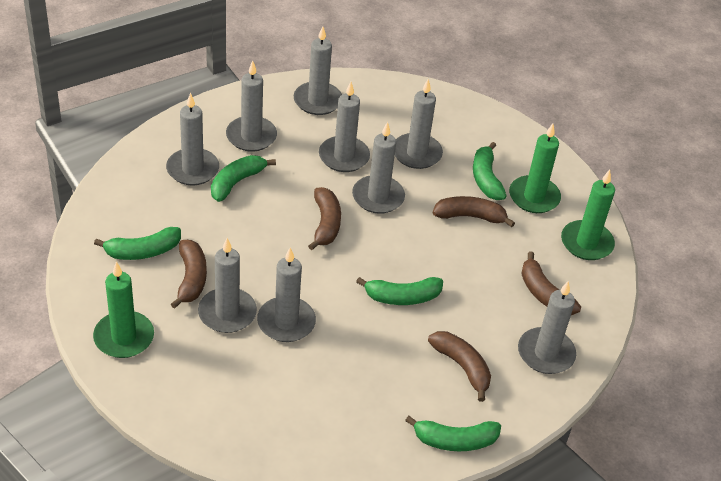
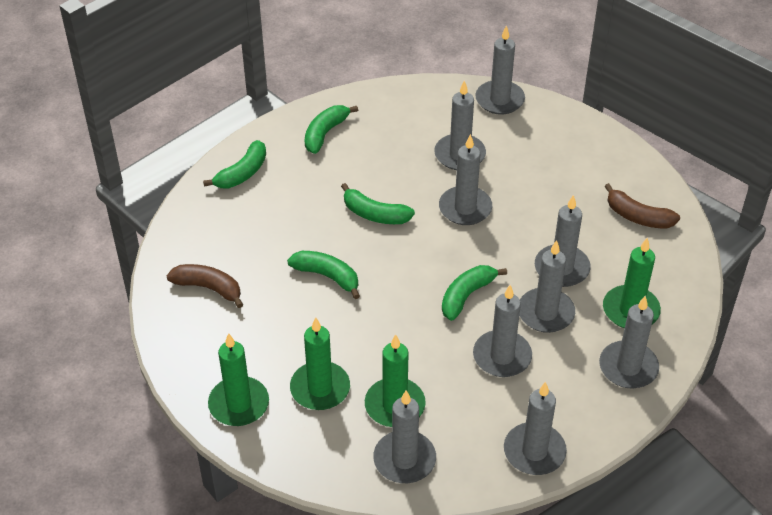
brown banana: 5 -> 2
green candle: 3 -> 4

